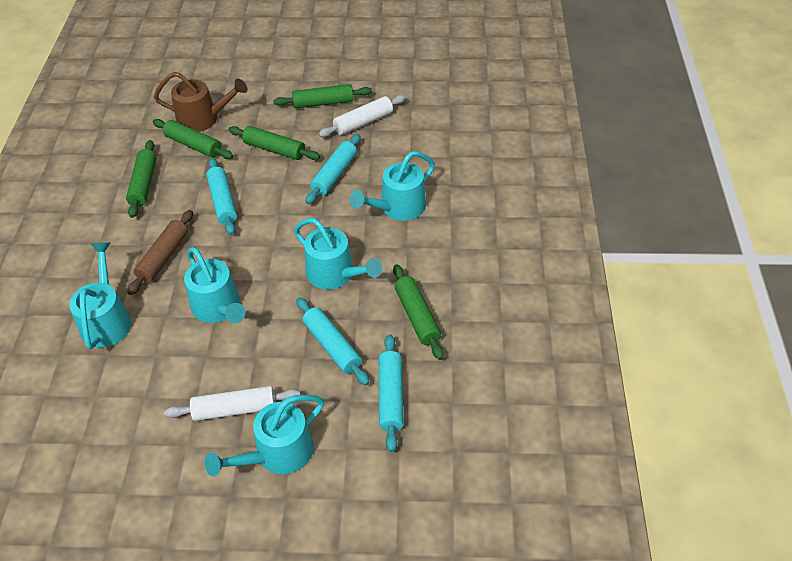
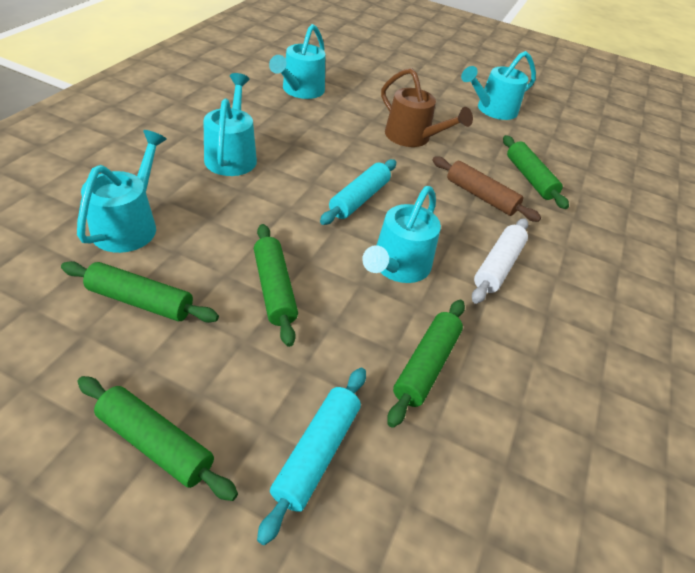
turquoise rolling pin: 4 -> 2
white rolling pin: 2 -> 1

